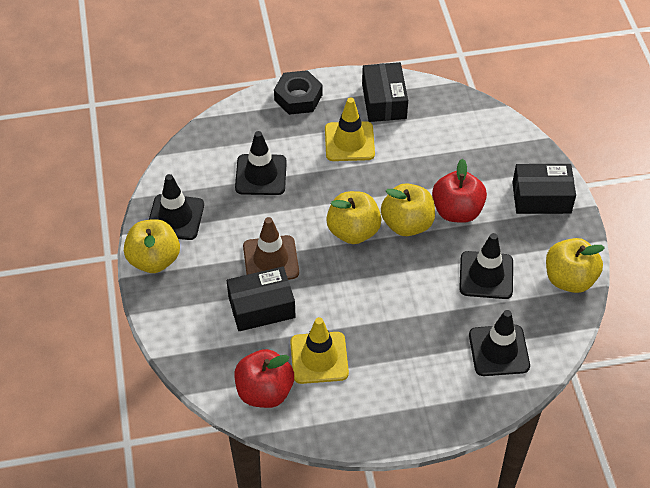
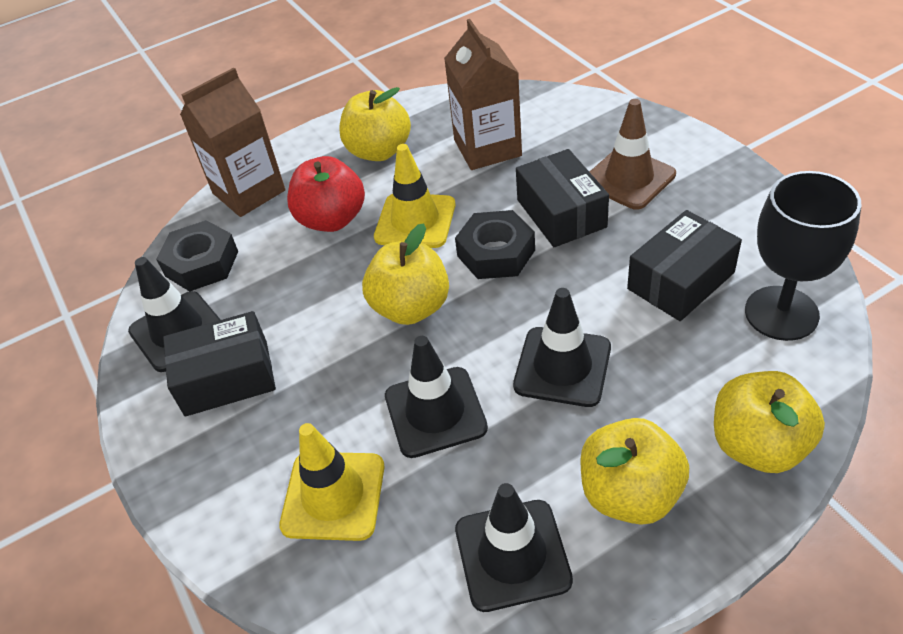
black goblet: 0 -> 1
black nut: 1 -> 2
brown carton: 0 -> 2
red apple: 2 -> 1

